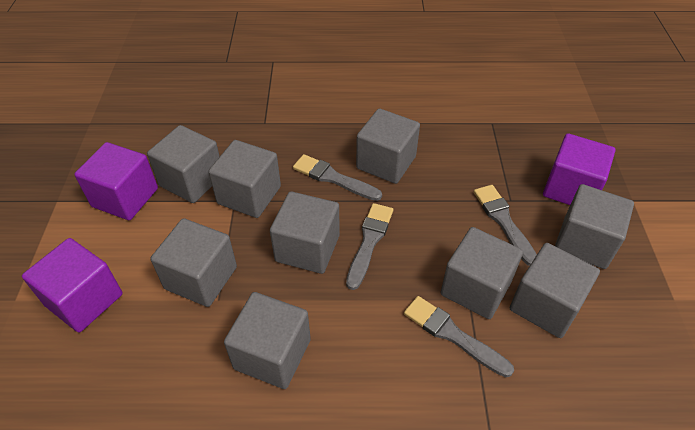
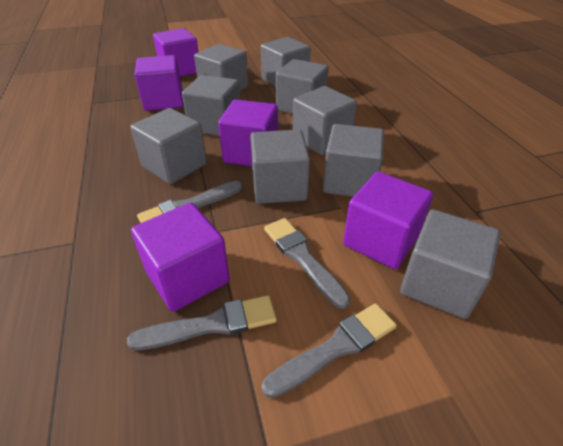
purple cube: 3 -> 5

